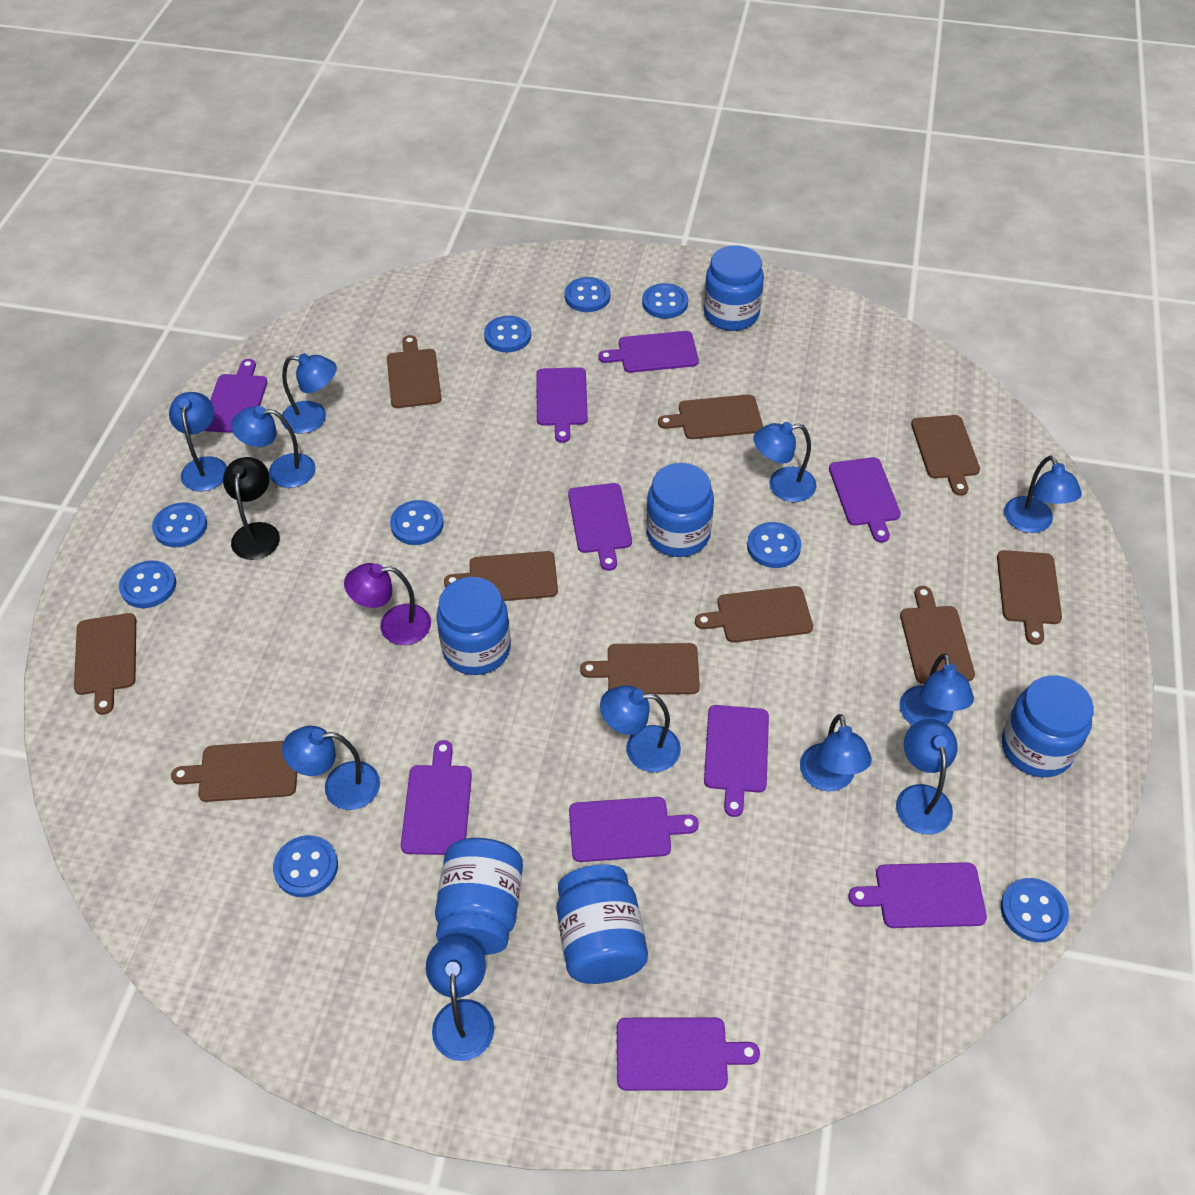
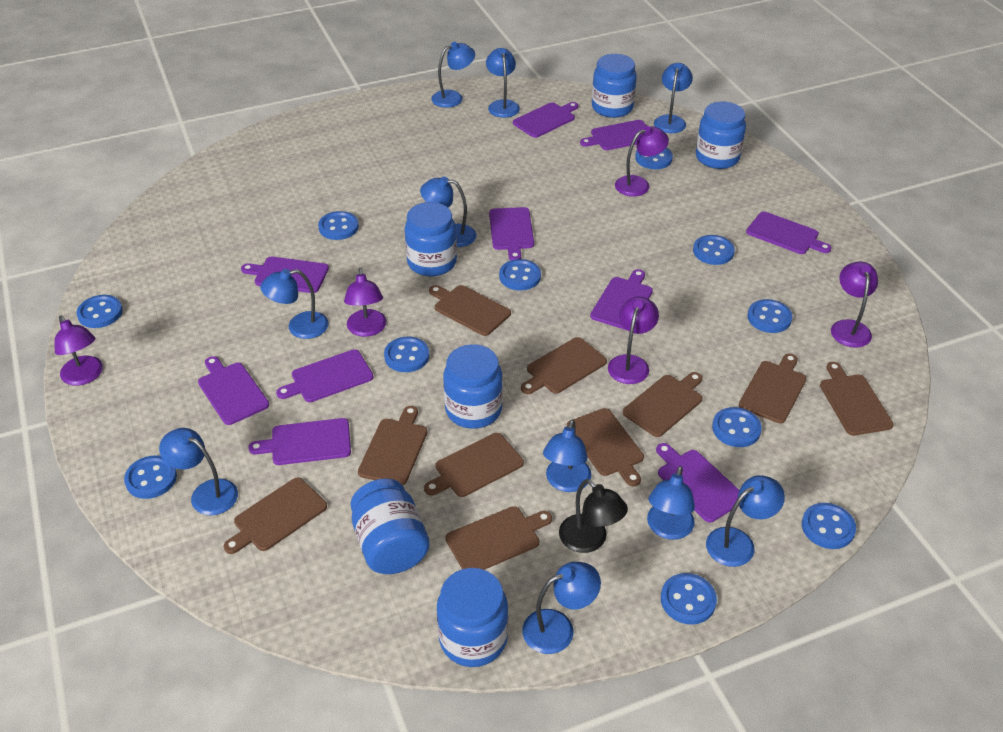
blue button: 9 -> 11
blue lamp: 11 -> 10
purple lamp: 1 -> 5

